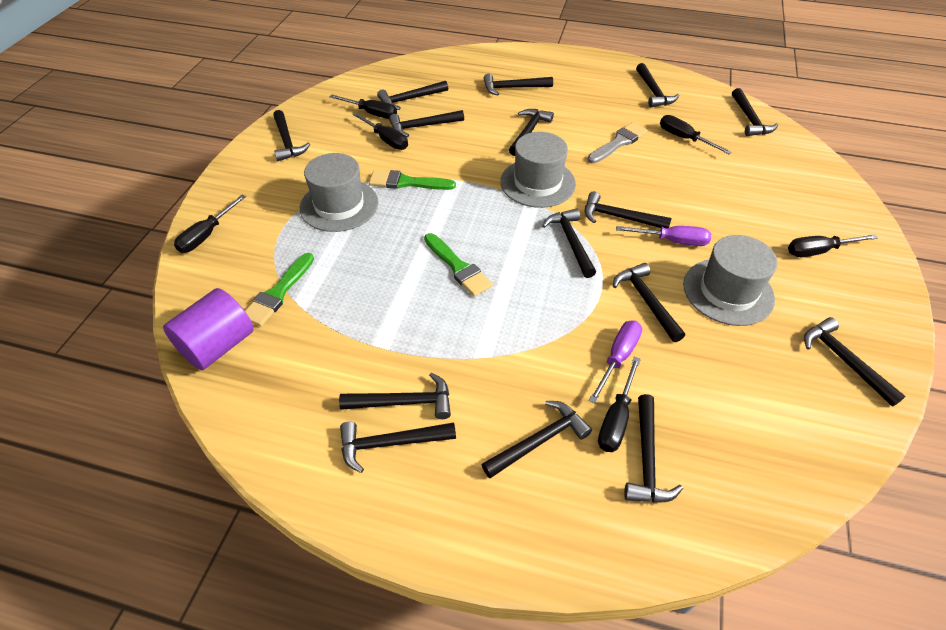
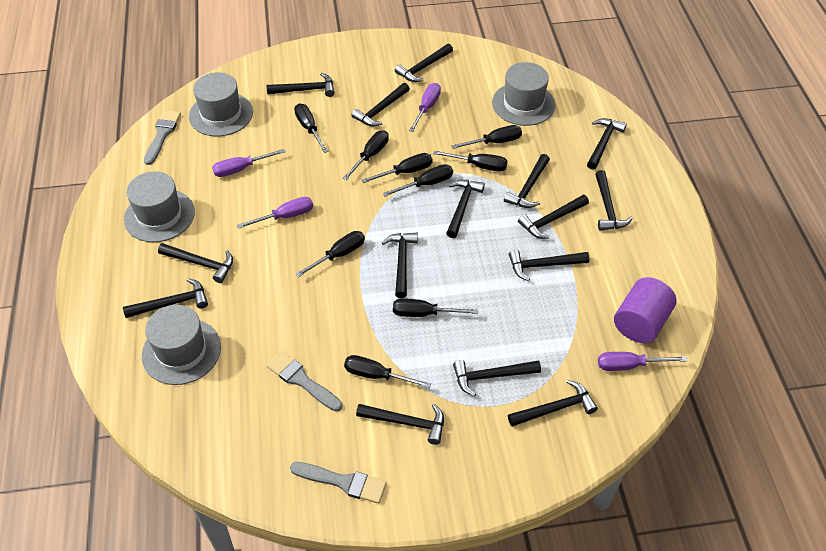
black screwdriver: 6 -> 9
green brush: 3 -> 0
grey brush: 1 -> 3
grey hat: 3 -> 4
purple screwdriver: 2 -> 4

